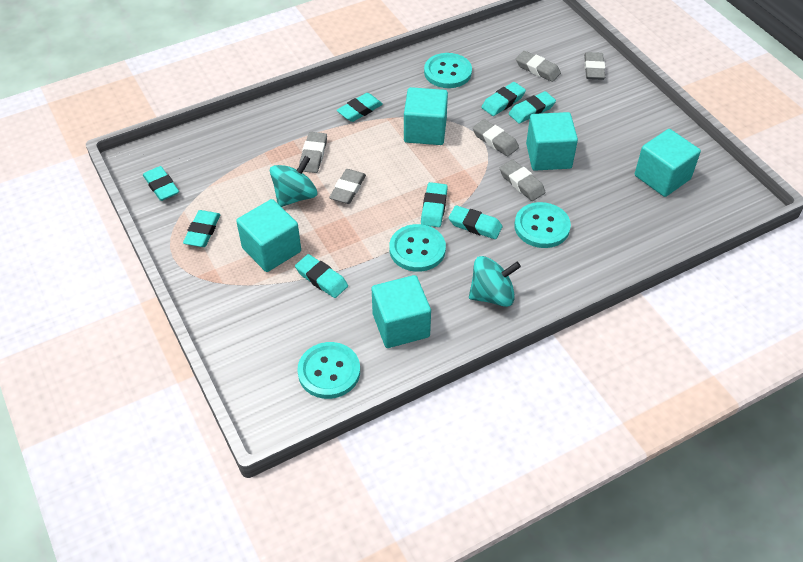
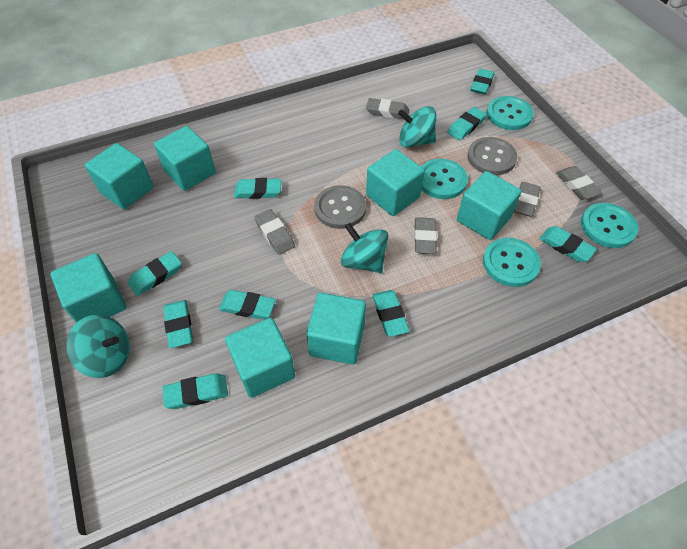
grey button: 0 -> 2
grey eraser: 6 -> 5
turquoise cube: 5 -> 7
turquoise eraser: 8 -> 9
turquoise spinning top: 2 -> 3

